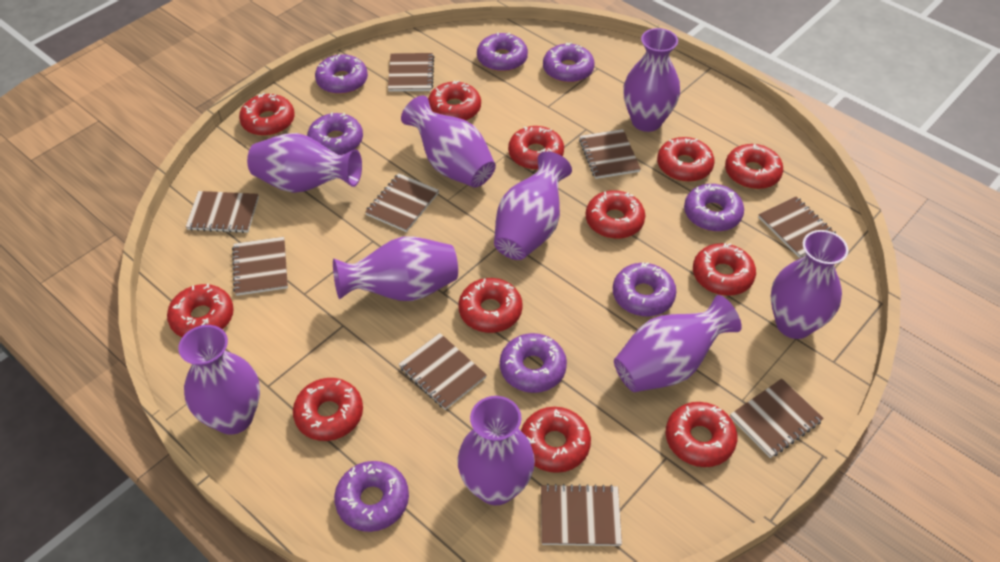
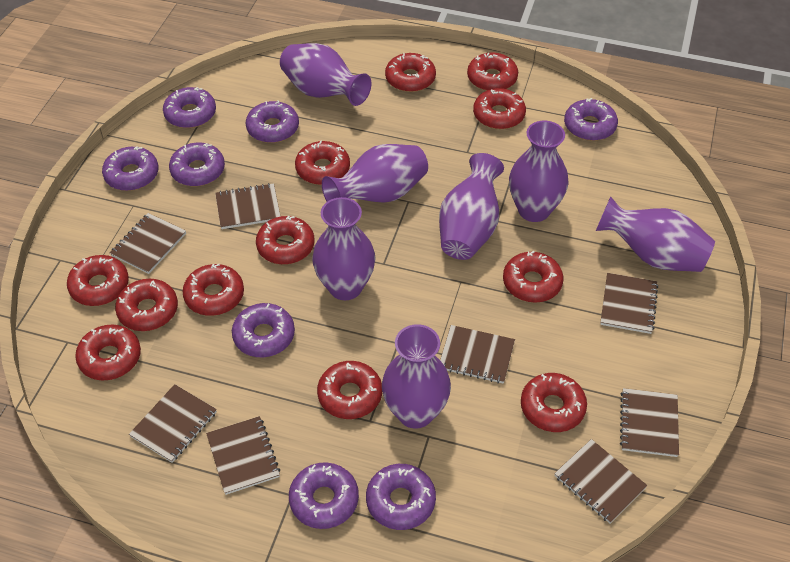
brown notebook: 9 -> 8
purple vase: 9 -> 7

